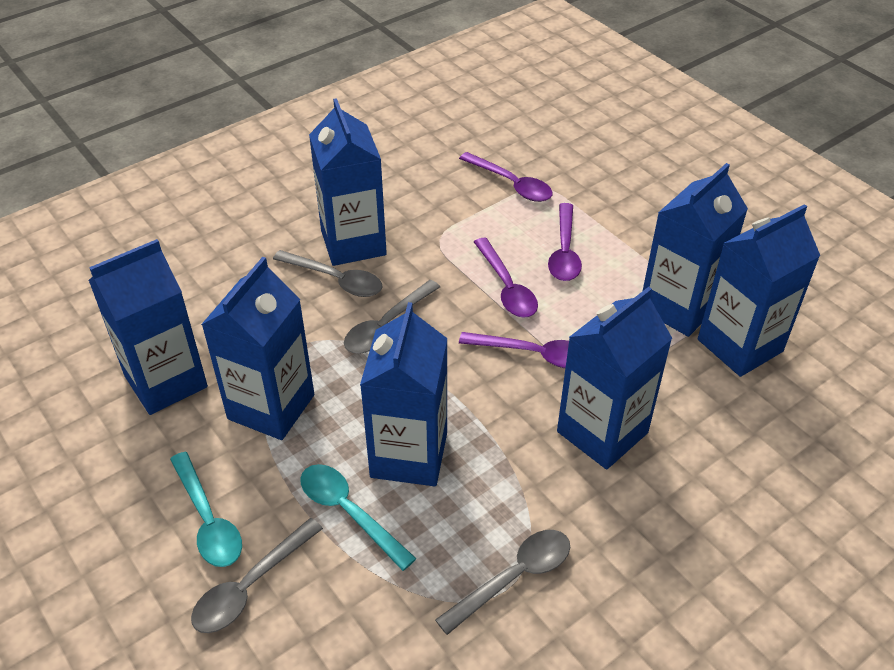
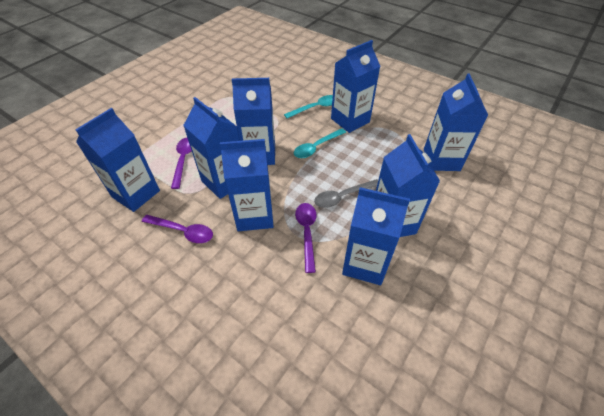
blue carton: 7 -> 8
grey spoon: 4 -> 1
purple spoon: 4 -> 3

